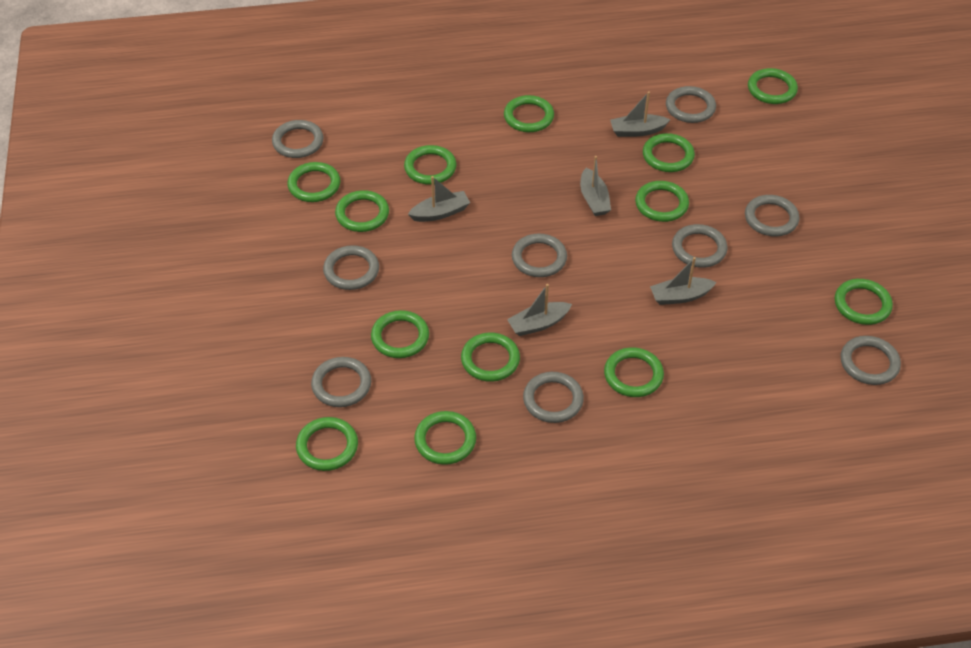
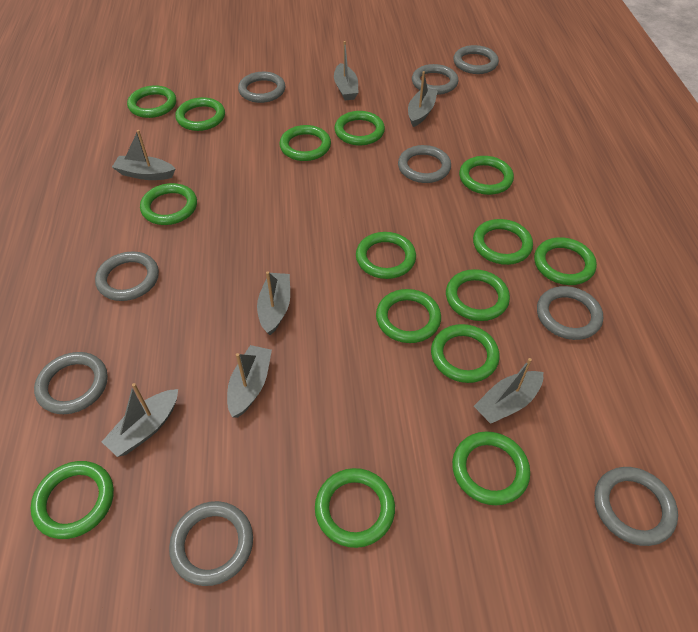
green ring: 13 -> 15
grey boat: 5 -> 7

